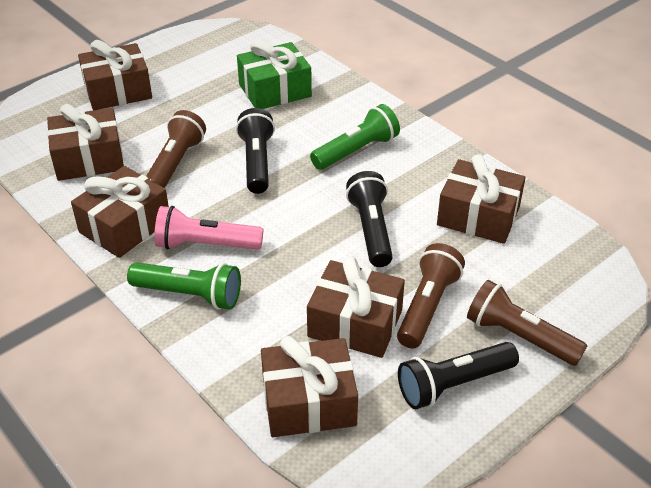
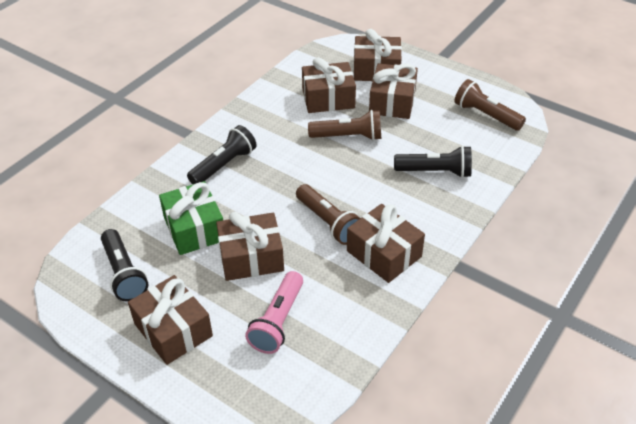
green flashlight: 2 -> 0

